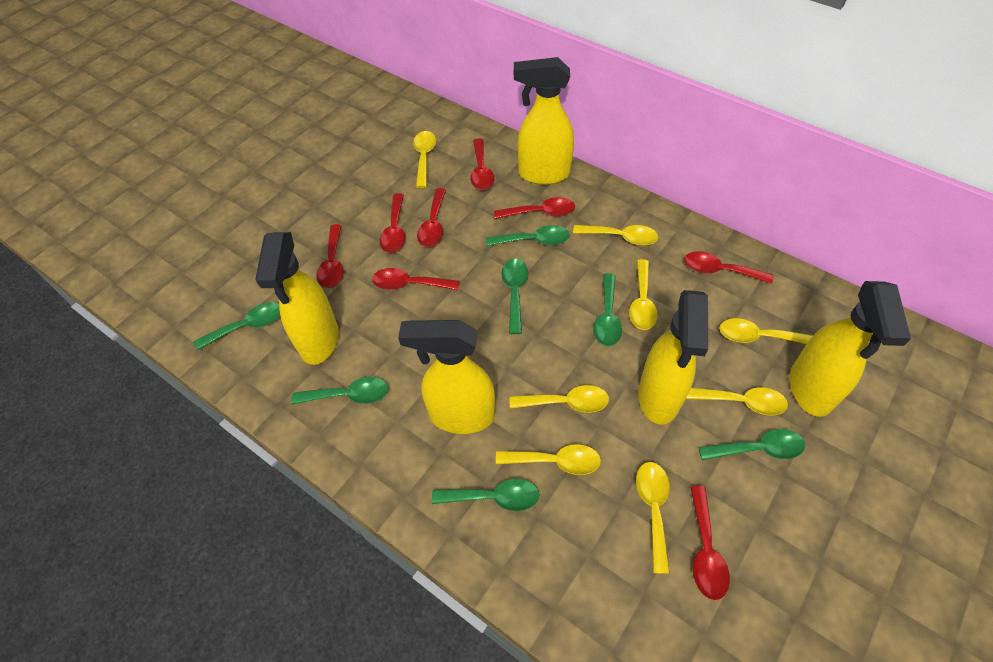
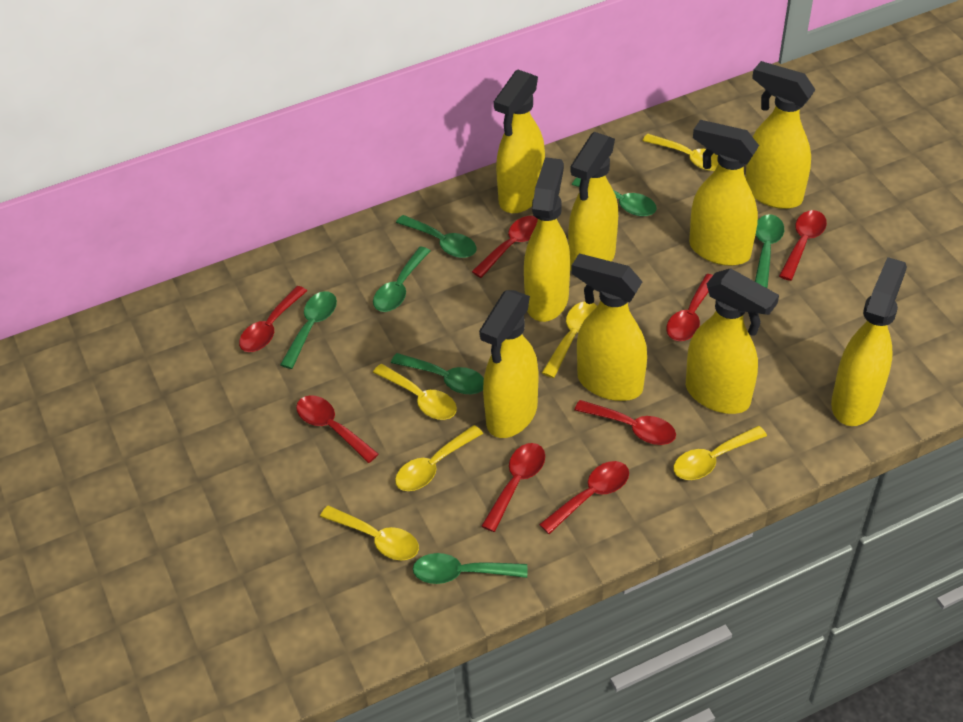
yellow spoon: 8 -> 6
yellow spray bottle: 5 -> 9

